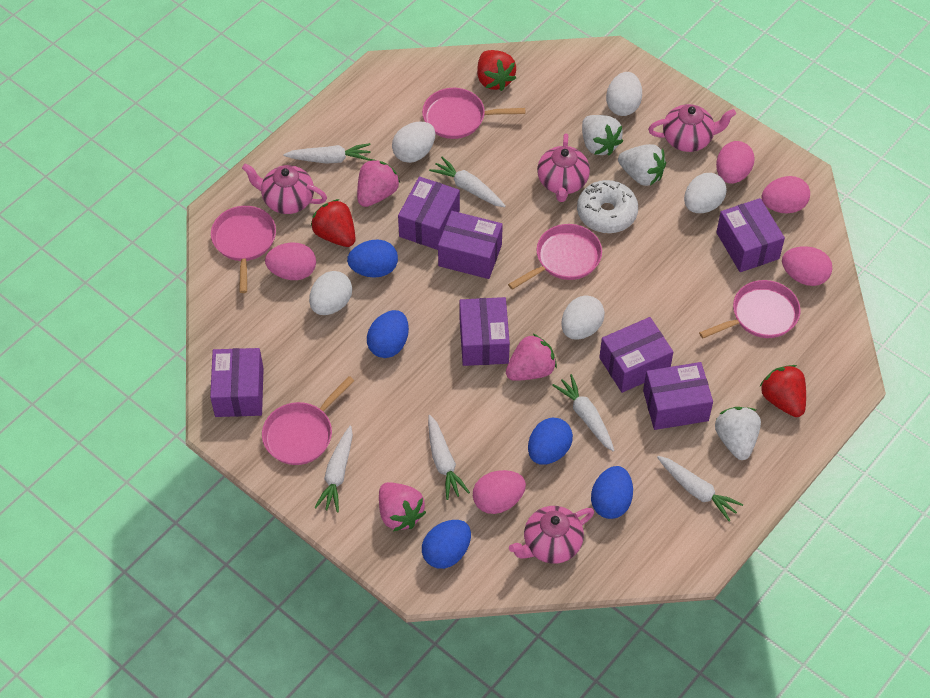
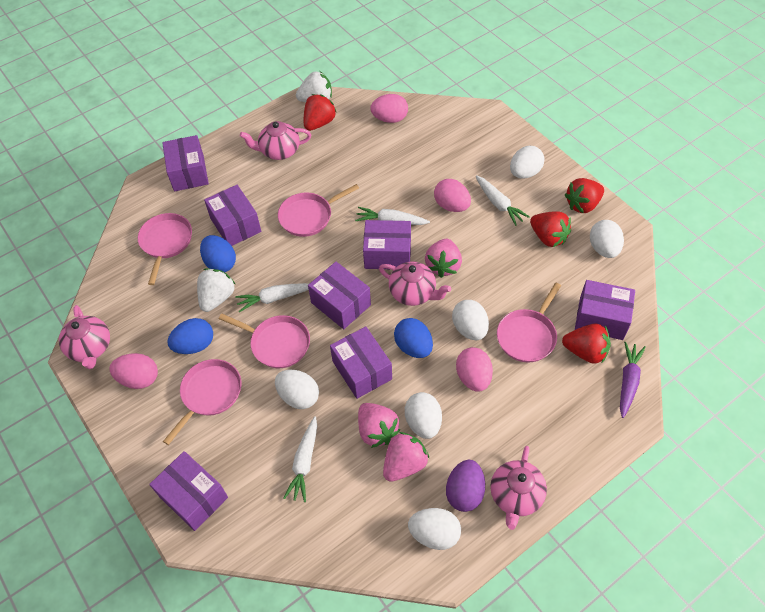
blue egg: 5 -> 3
pink egg: 5 -> 4
purple carrot: 0 -> 1
purple egg: 0 -> 1
red strawberry: 3 -> 4
white carrot: 6 -> 4
white donut: 1 -> 0
white egg: 5 -> 6
white strawberry: 3 -> 2

